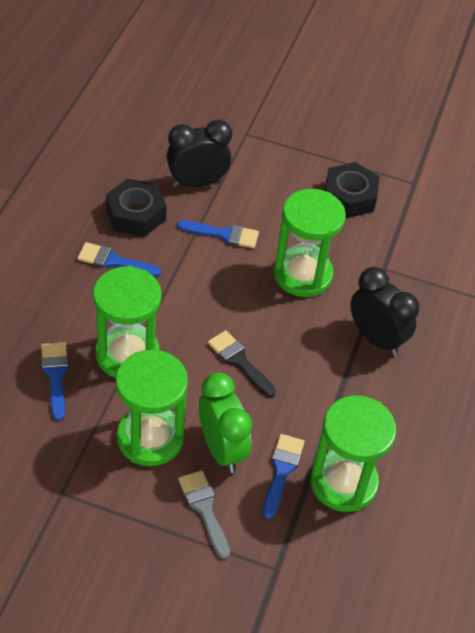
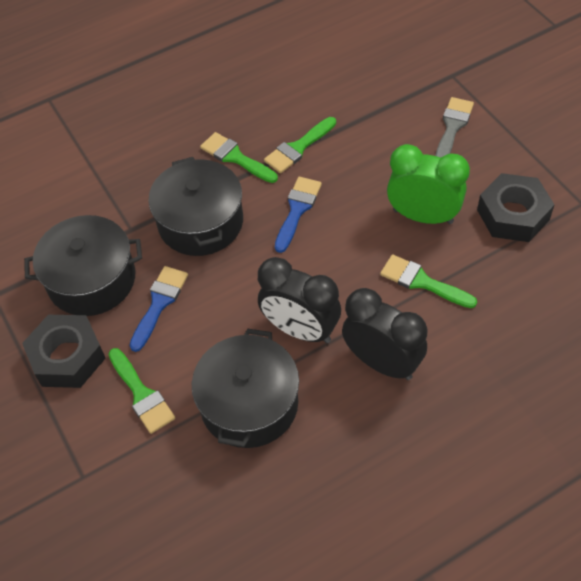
black brush: 1 -> 0
black pot: 0 -> 3
blue brush: 4 -> 2
green brush: 0 -> 4
green hourglass: 4 -> 0

